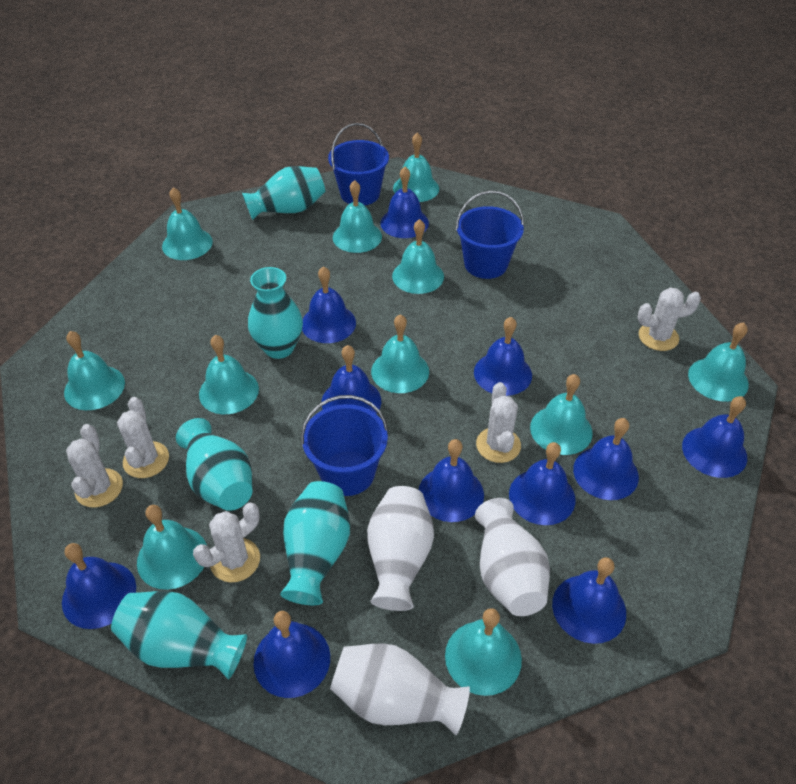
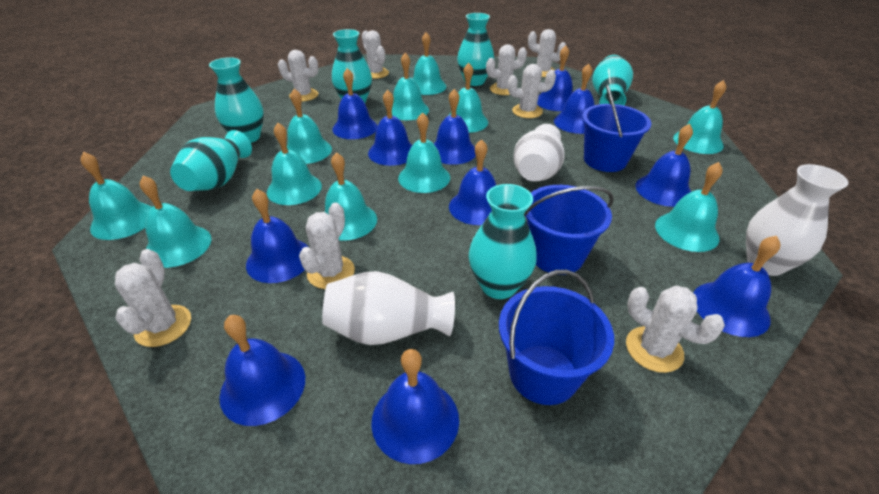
turquoise vase: 5 -> 6
white cactus: 5 -> 8

